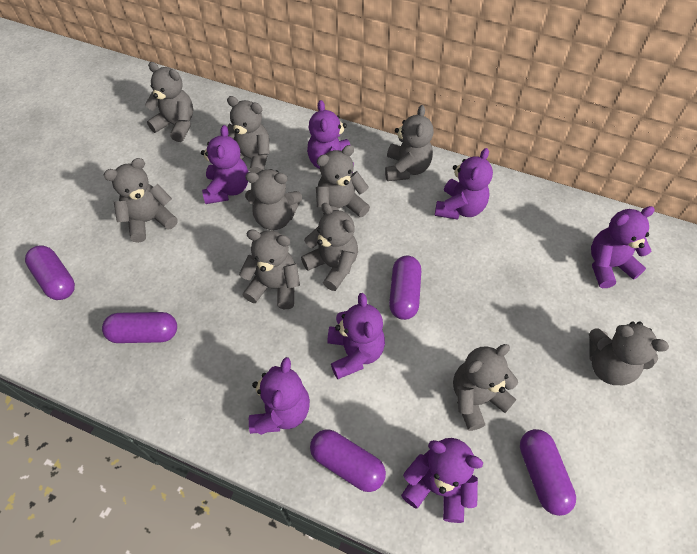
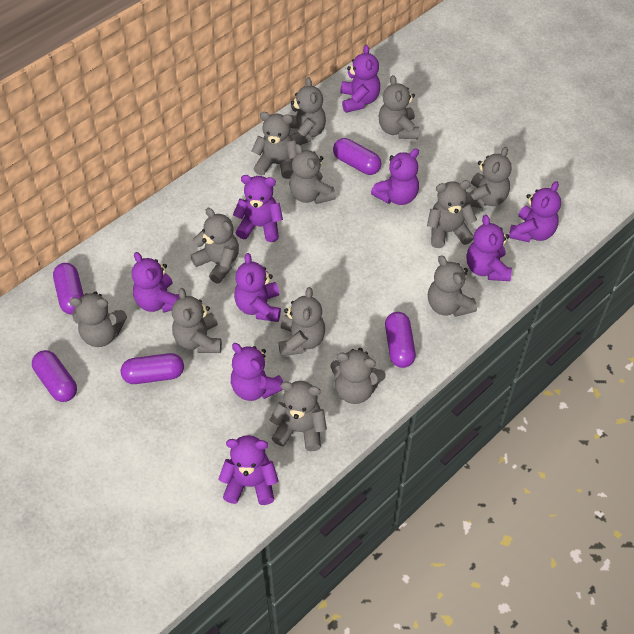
grey teddy bear: 10 -> 13
purple teddy bear: 7 -> 9

